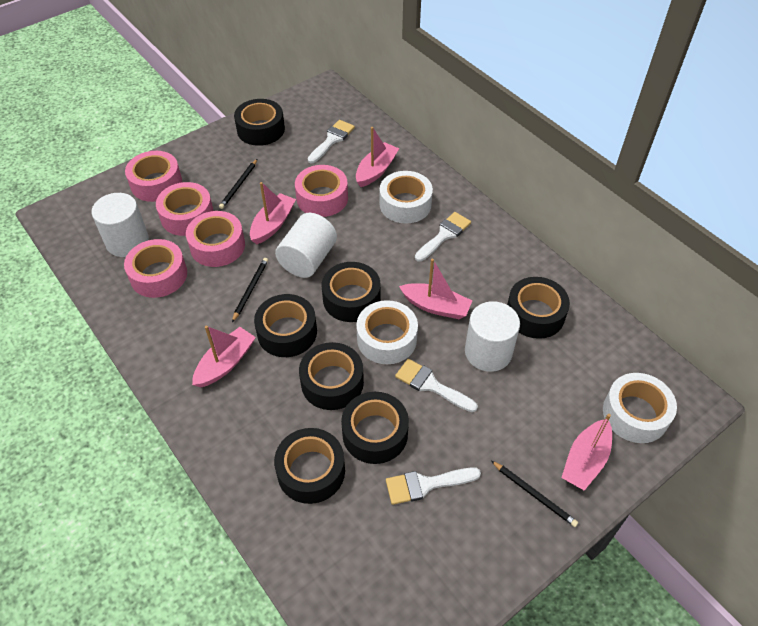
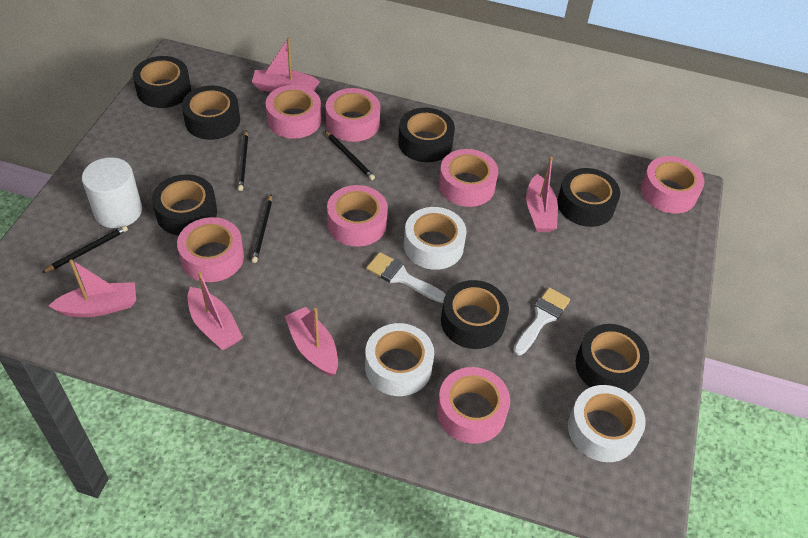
black pencil: 3 -> 4
pink tape: 5 -> 7
white brush: 4 -> 2
white cylinder: 3 -> 1

